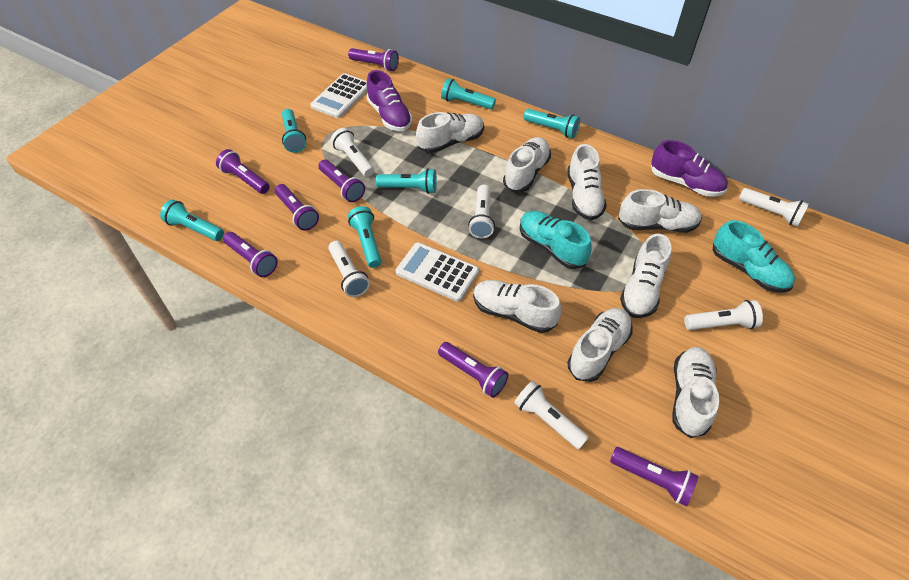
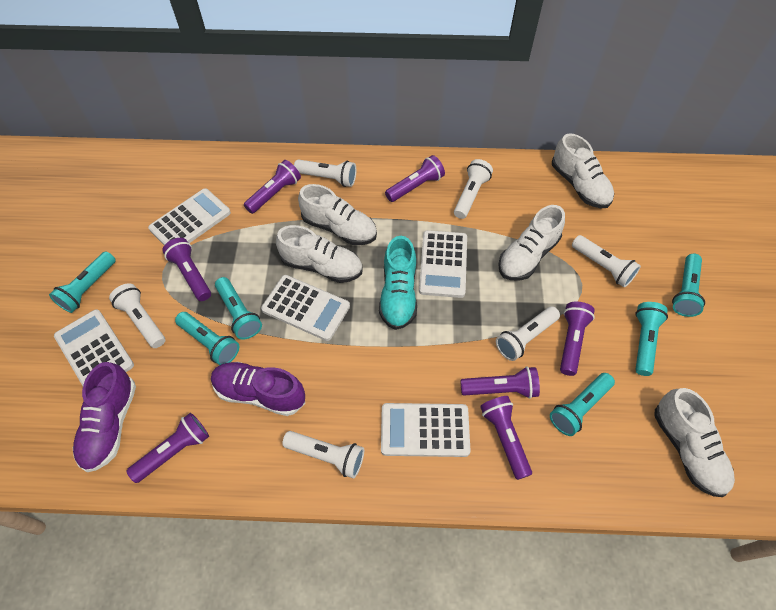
turquoise shoe: 2 -> 1
white calculator: 2 -> 5
white shoe: 8 -> 5

